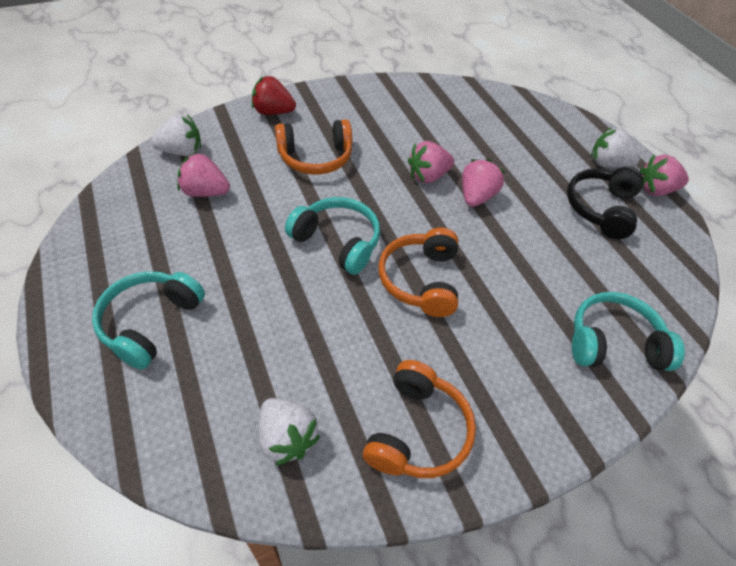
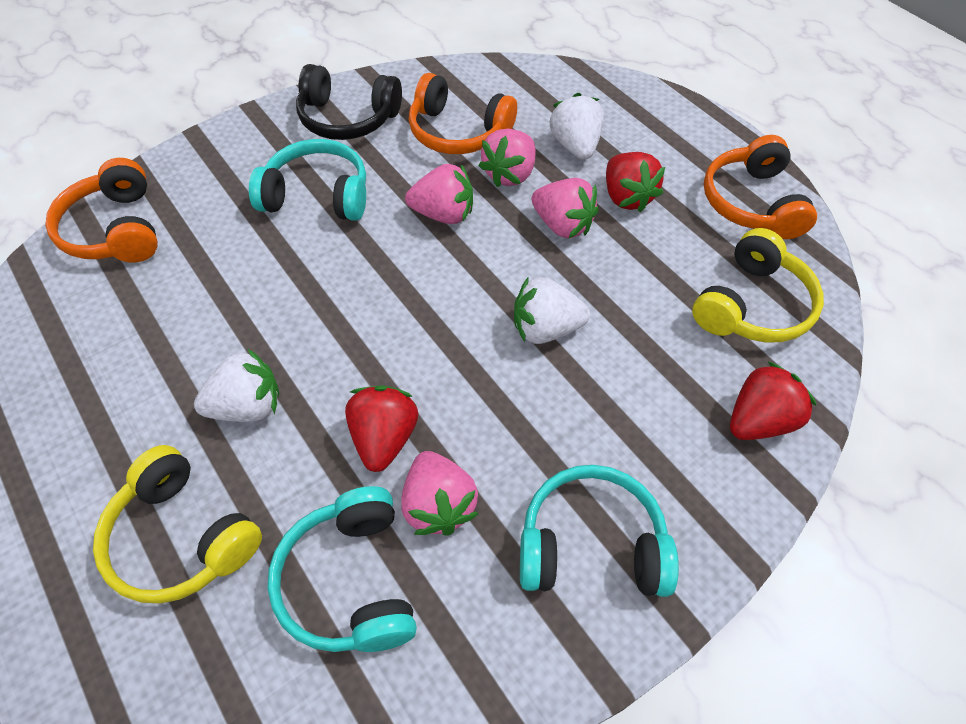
red strawberry: 1 -> 3
yellow headphones: 0 -> 2

